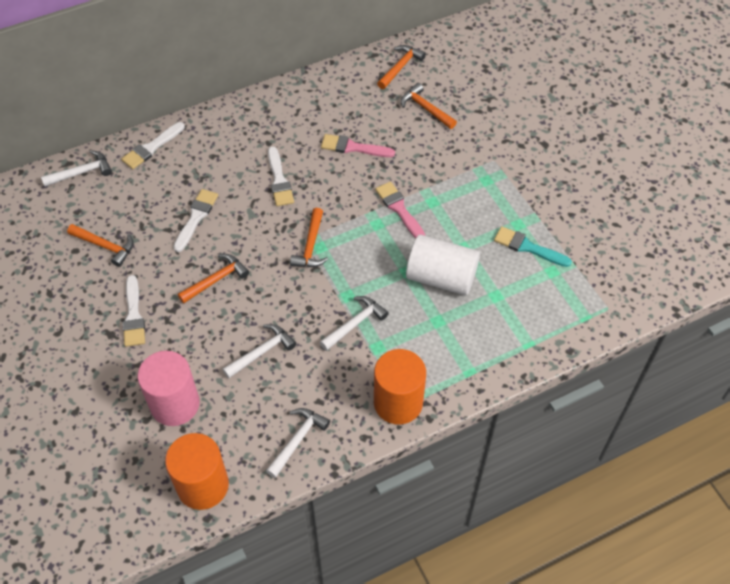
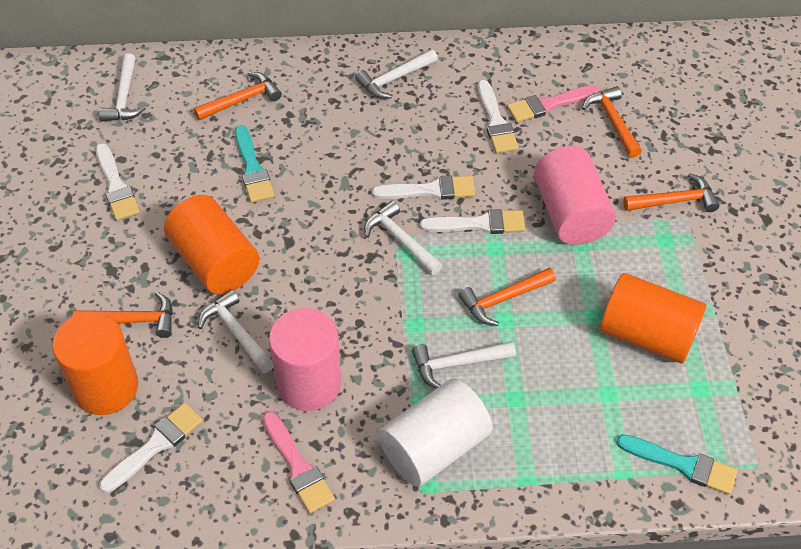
orange cylinder: 2 -> 3
pink cylinder: 1 -> 2
turquoise brush: 1 -> 2
white brush: 4 -> 5
white hammer: 4 -> 5

